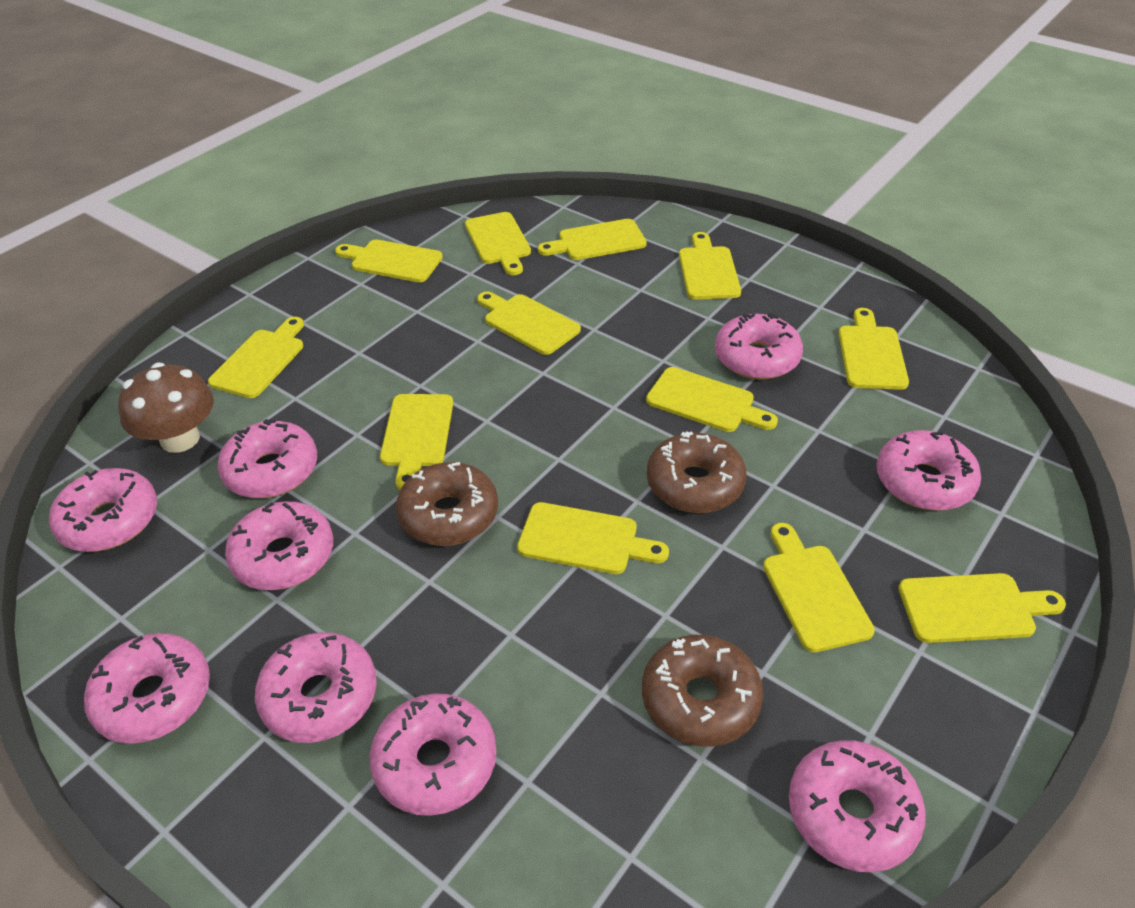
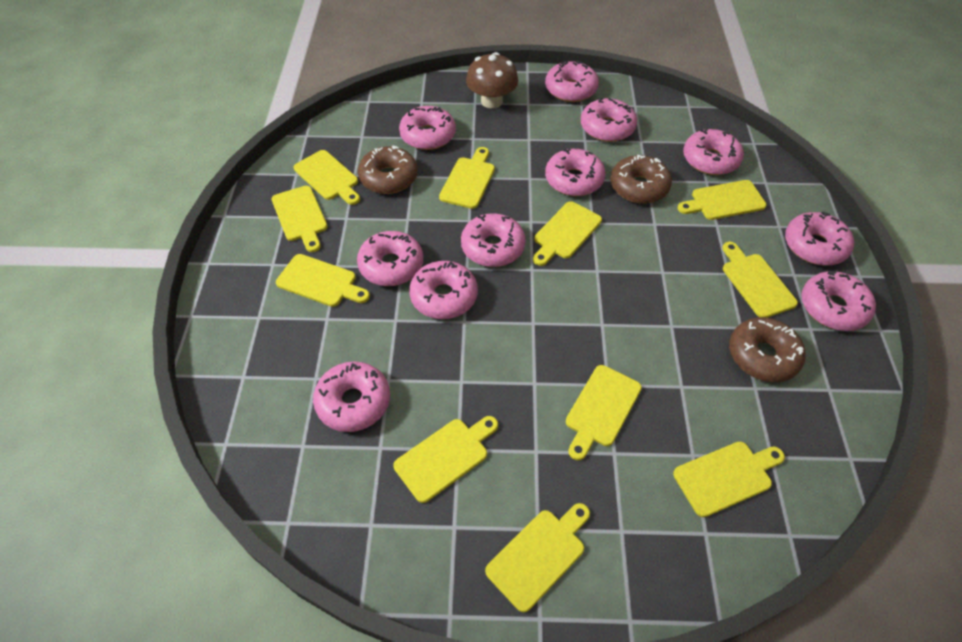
pink donut: 9 -> 11
yellow cutting board: 12 -> 11

